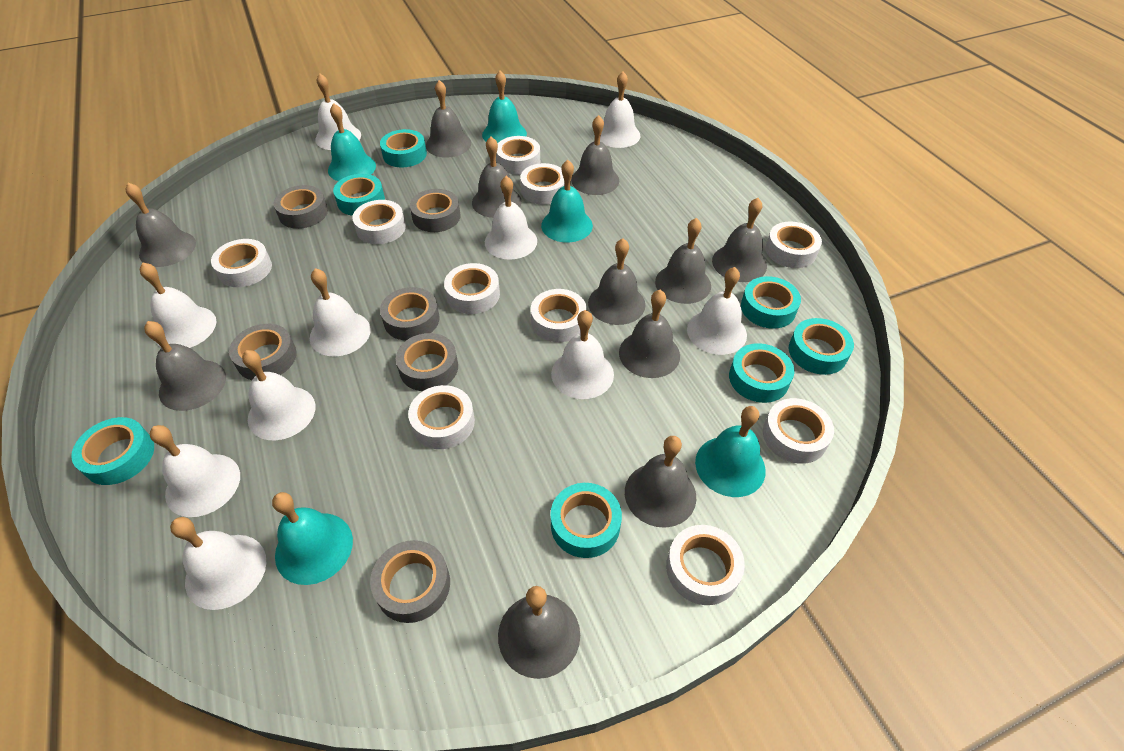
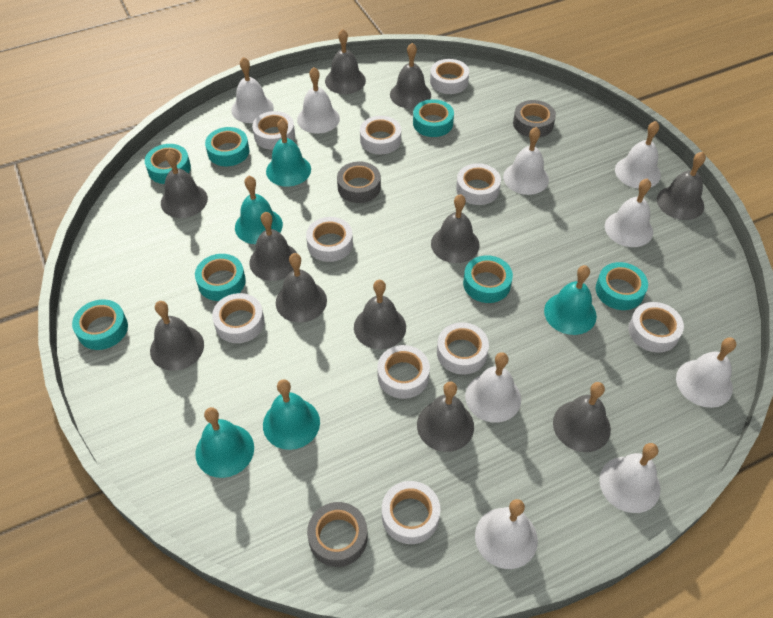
grey tape: 6 -> 3
white bell: 10 -> 9

